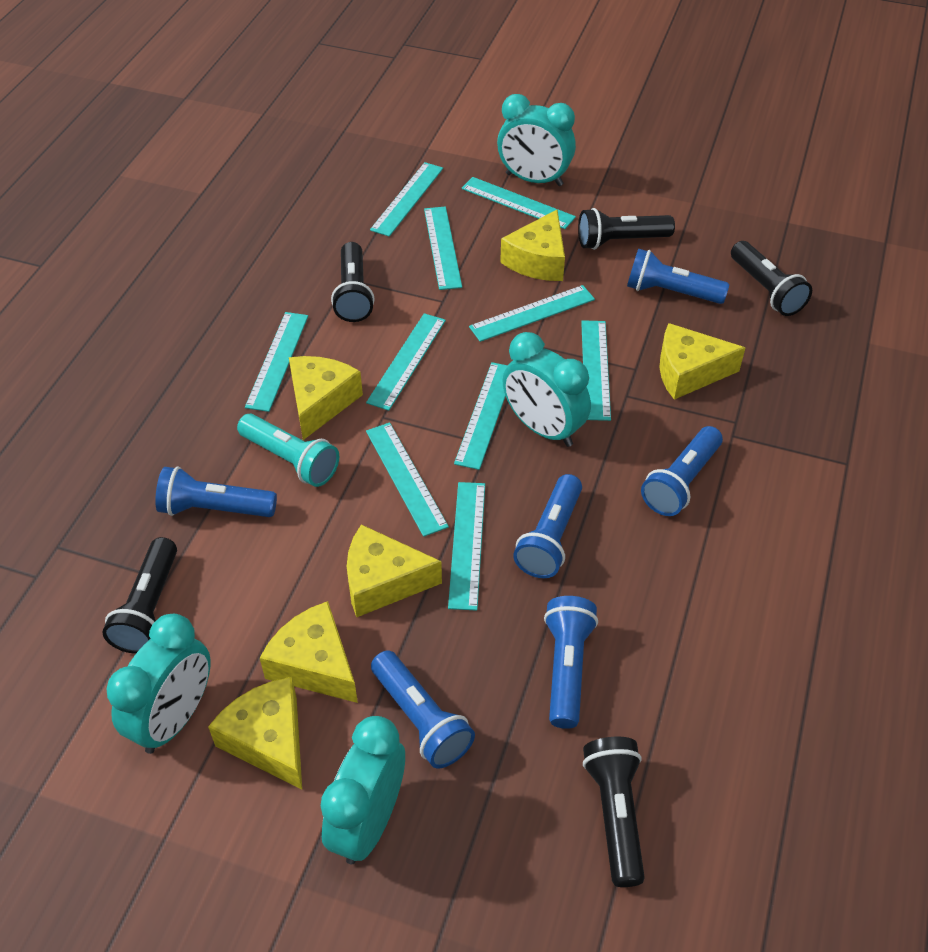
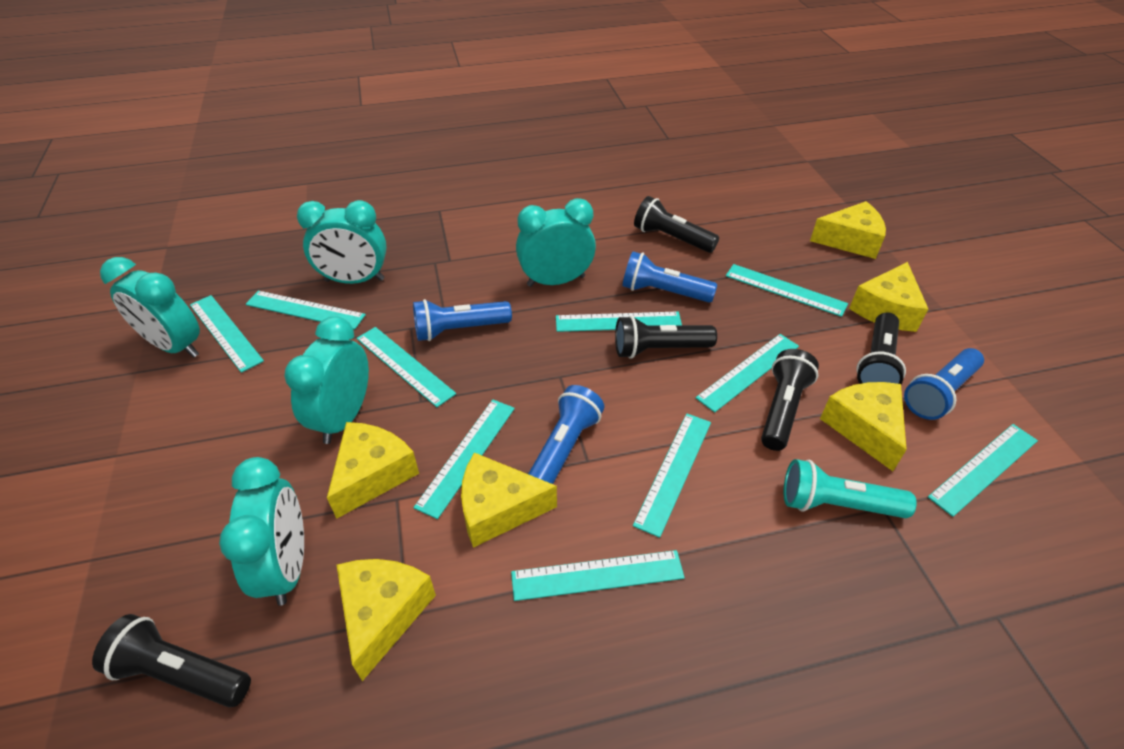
blue flashlight: 6 -> 4
turquoise clock: 4 -> 5

